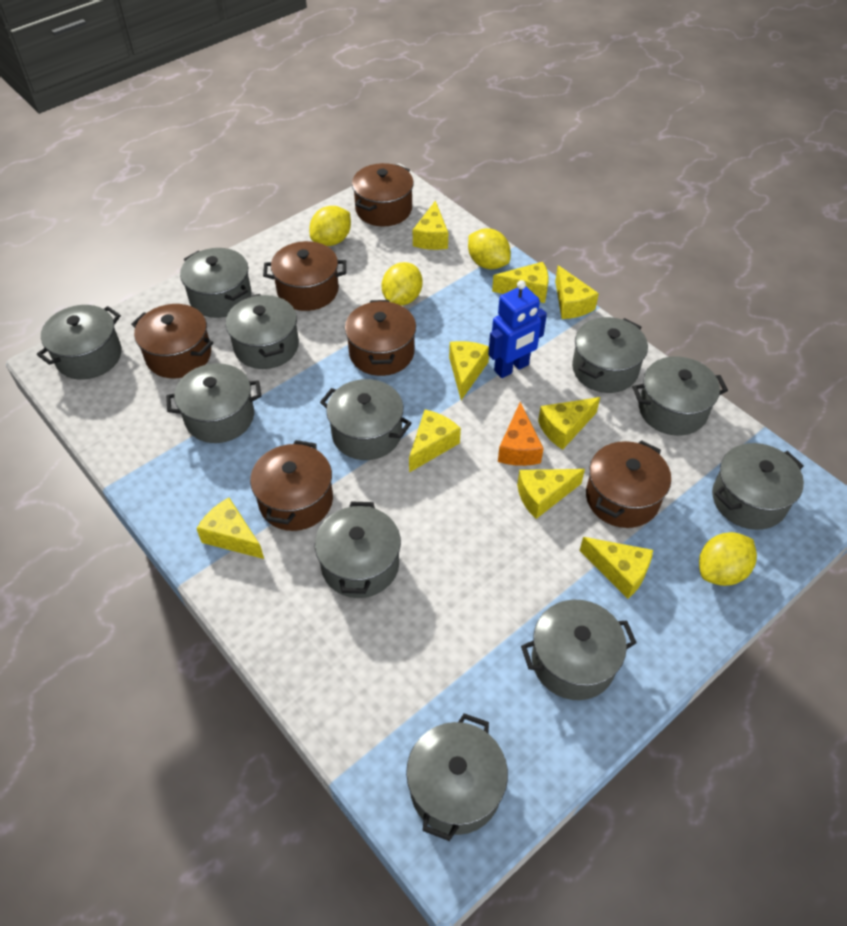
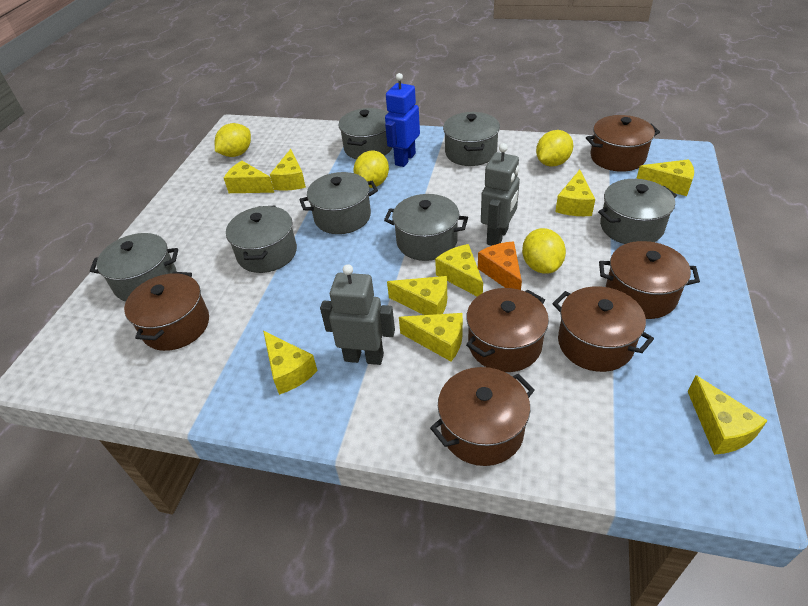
grey pot: 11 -> 7
grey robot: 0 -> 2

